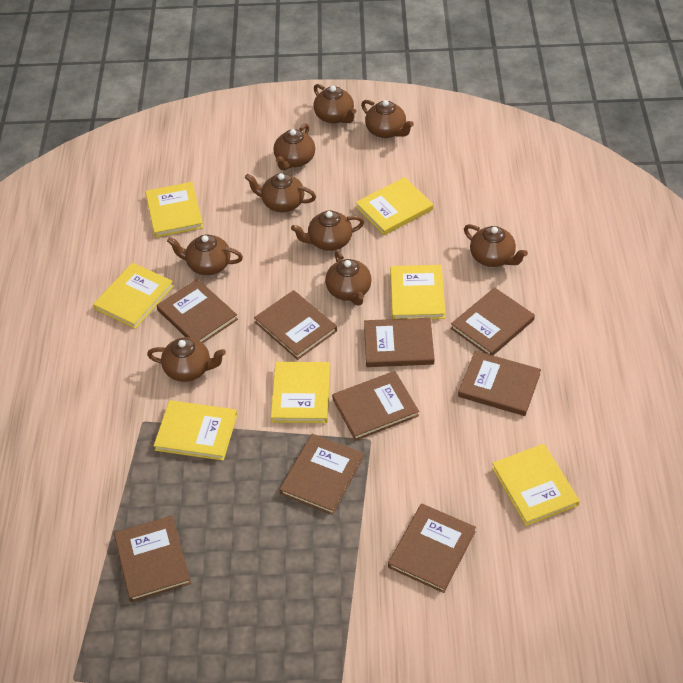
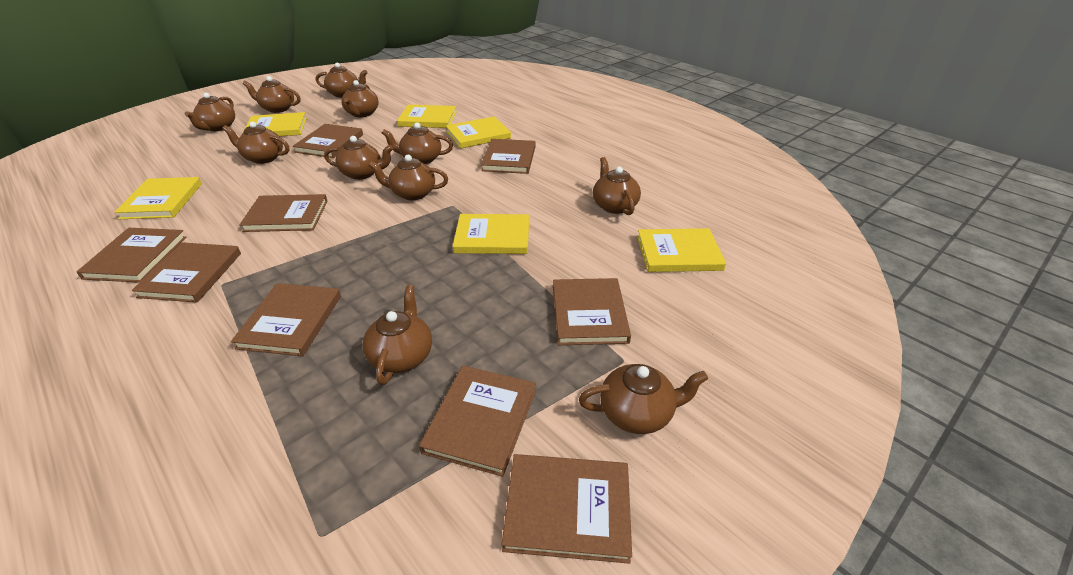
brown teapot: 9 -> 11
yellow book: 7 -> 6

